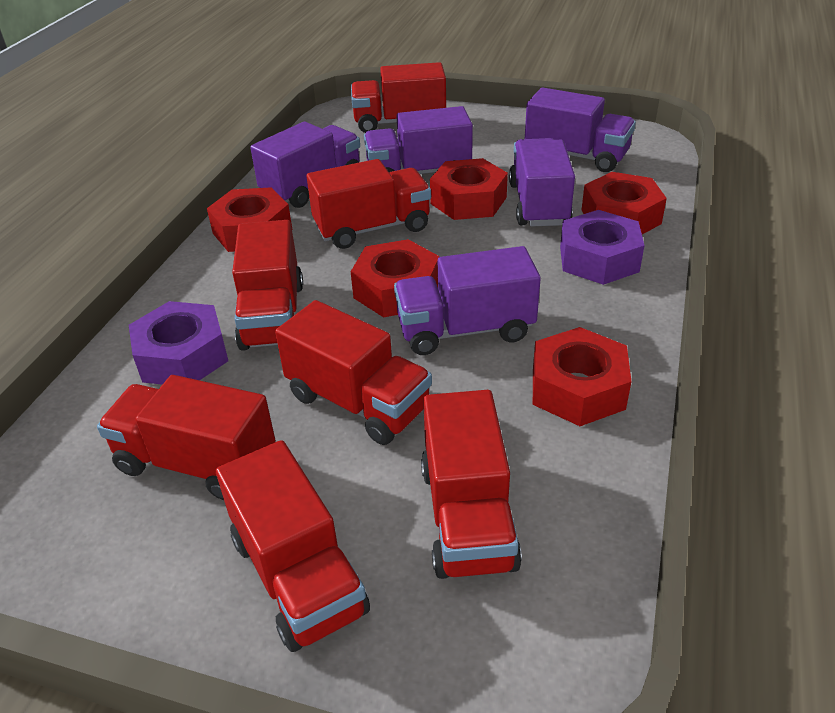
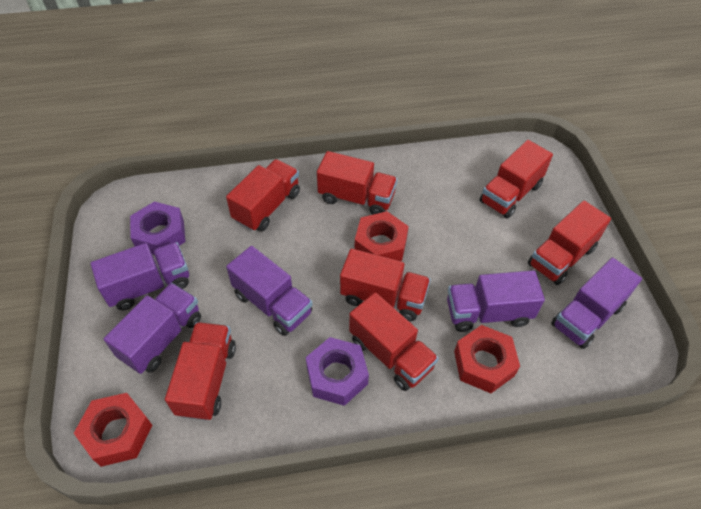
red nut: 5 -> 3

